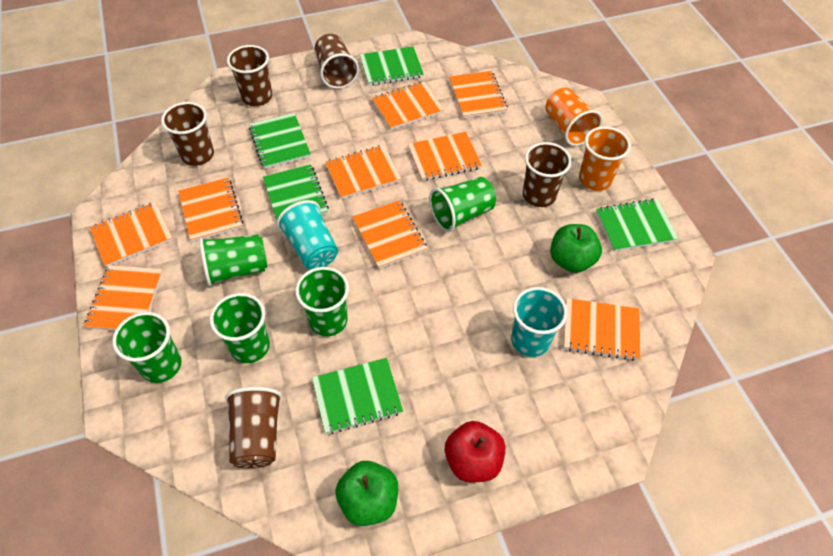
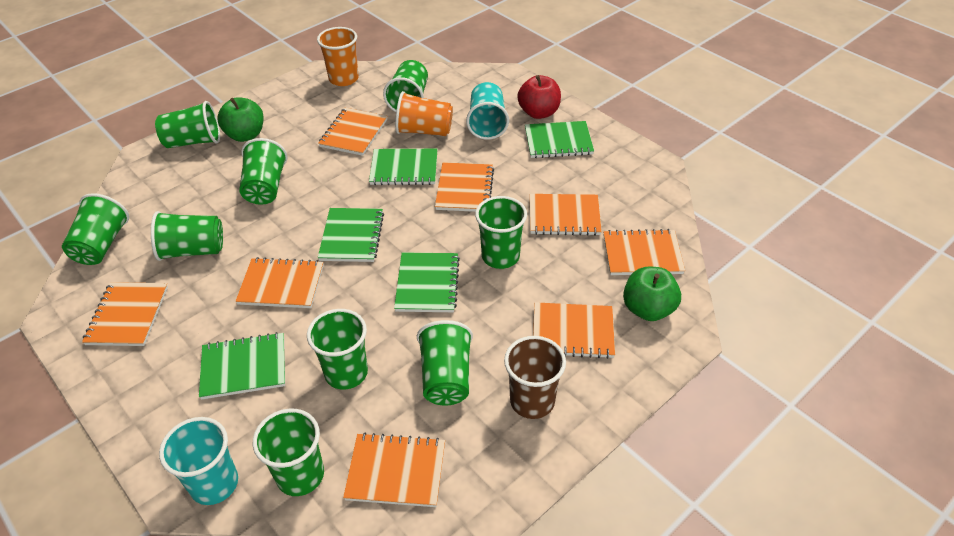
brown cup: 5 -> 1
green cup: 5 -> 9
orange notebook: 9 -> 8

